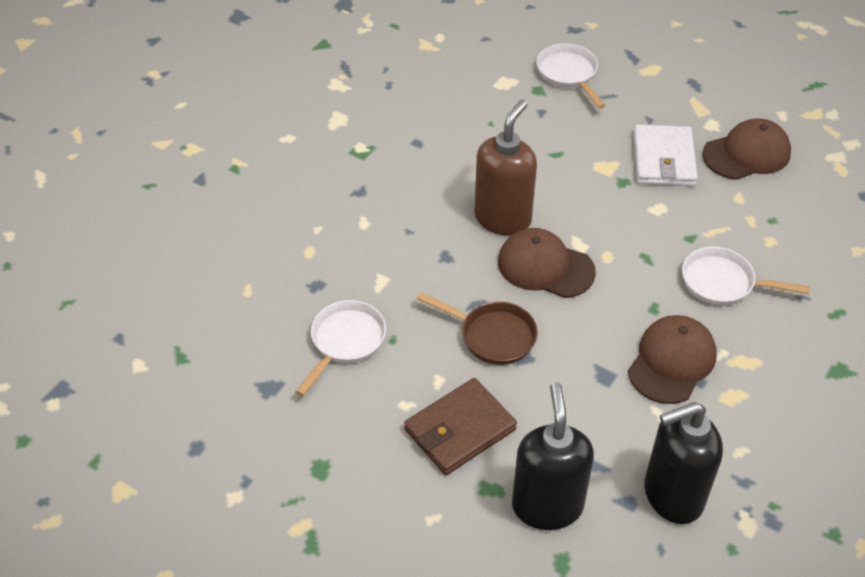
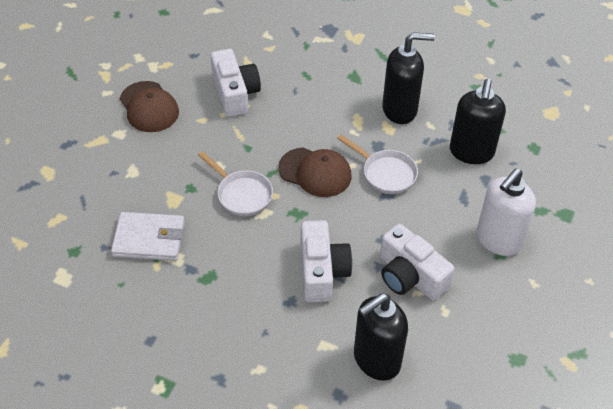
black soap dispenser: 2 -> 3
brown cap: 3 -> 2
brown pan: 1 -> 0
brown soap dispenser: 1 -> 0
brown wallet: 1 -> 0
white camera: 0 -> 3
white pan: 3 -> 2
white soap dispenser: 0 -> 1

